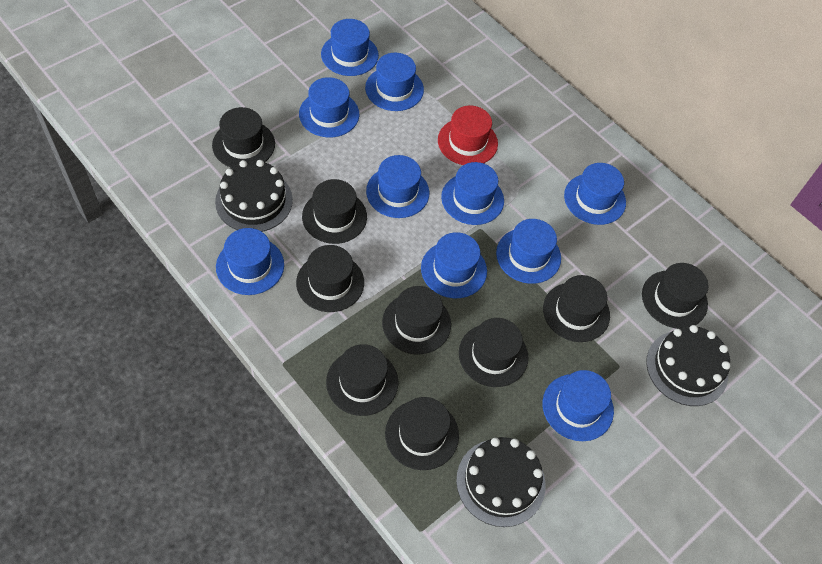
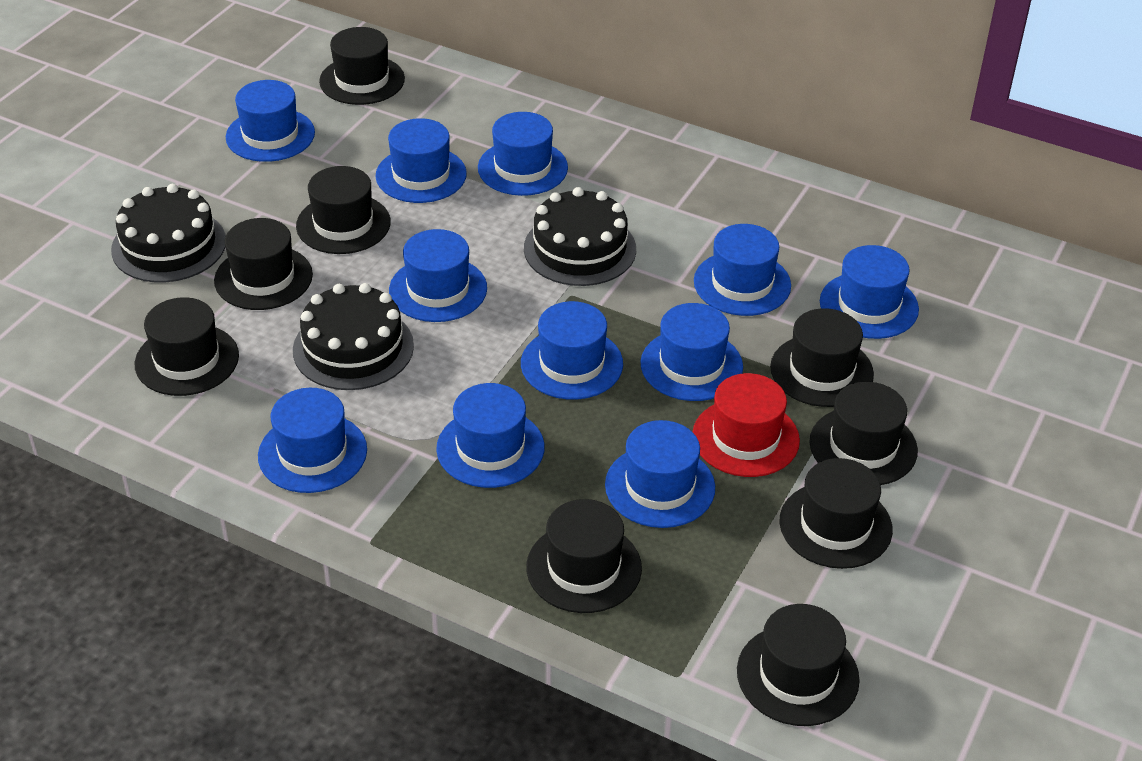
blue hat: 10 -> 11

